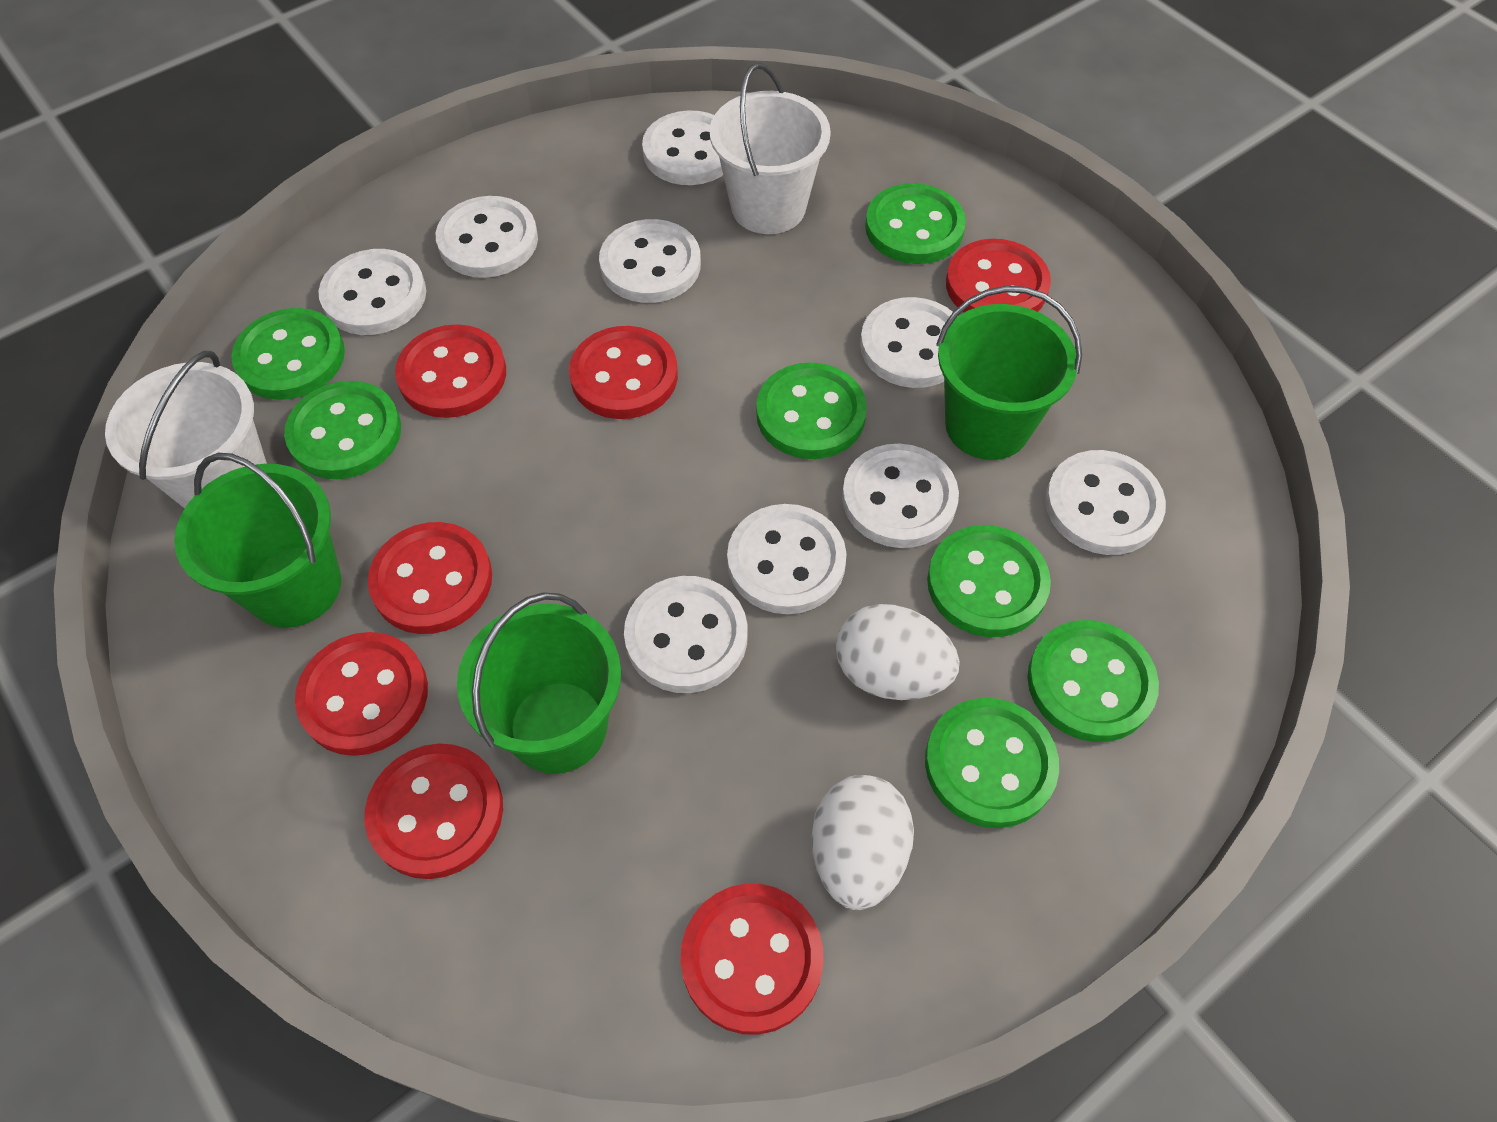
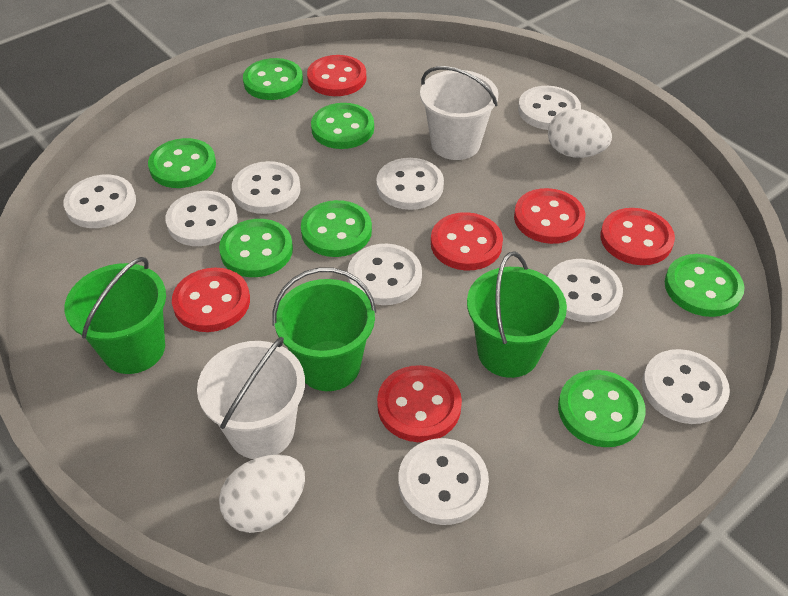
red button: 7 -> 6

